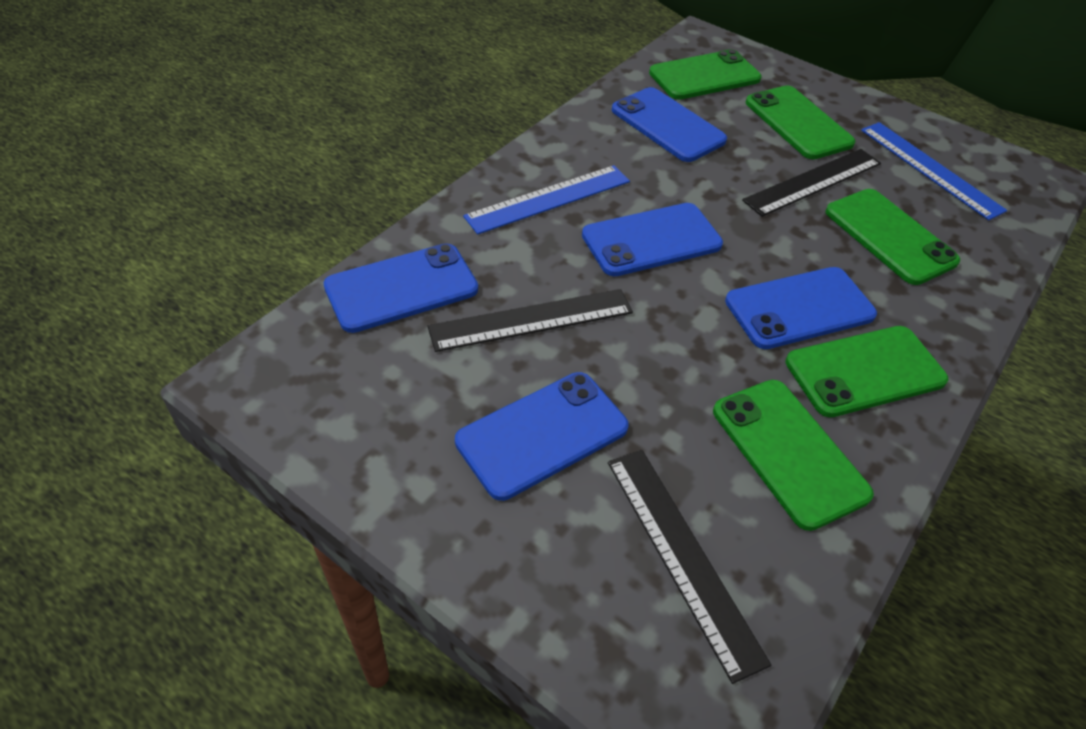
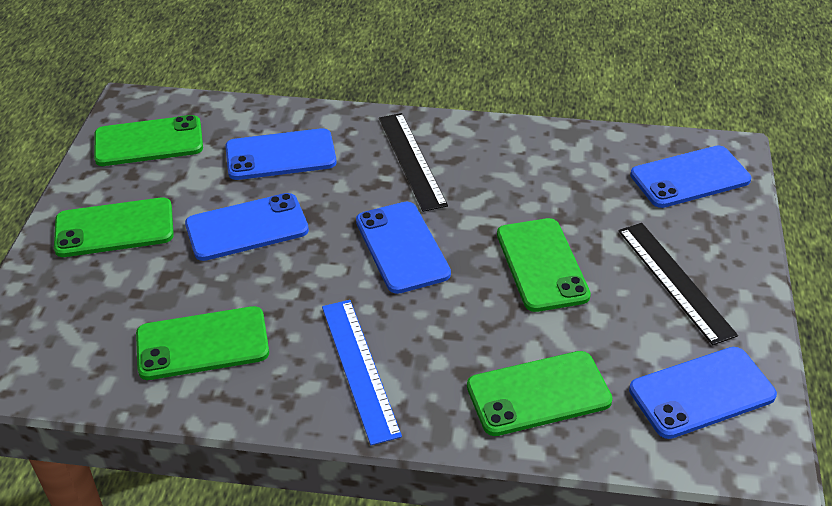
black ruler: 3 -> 2
blue ruler: 2 -> 1

